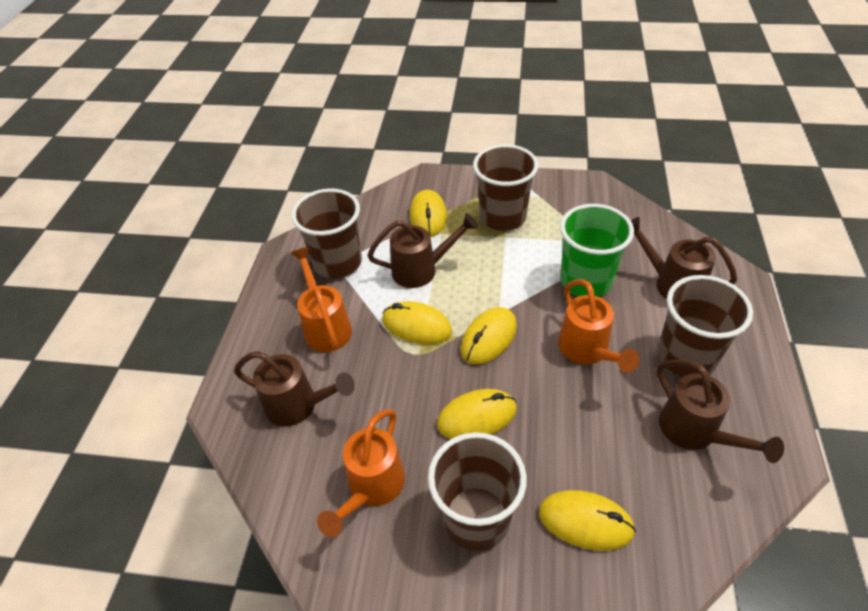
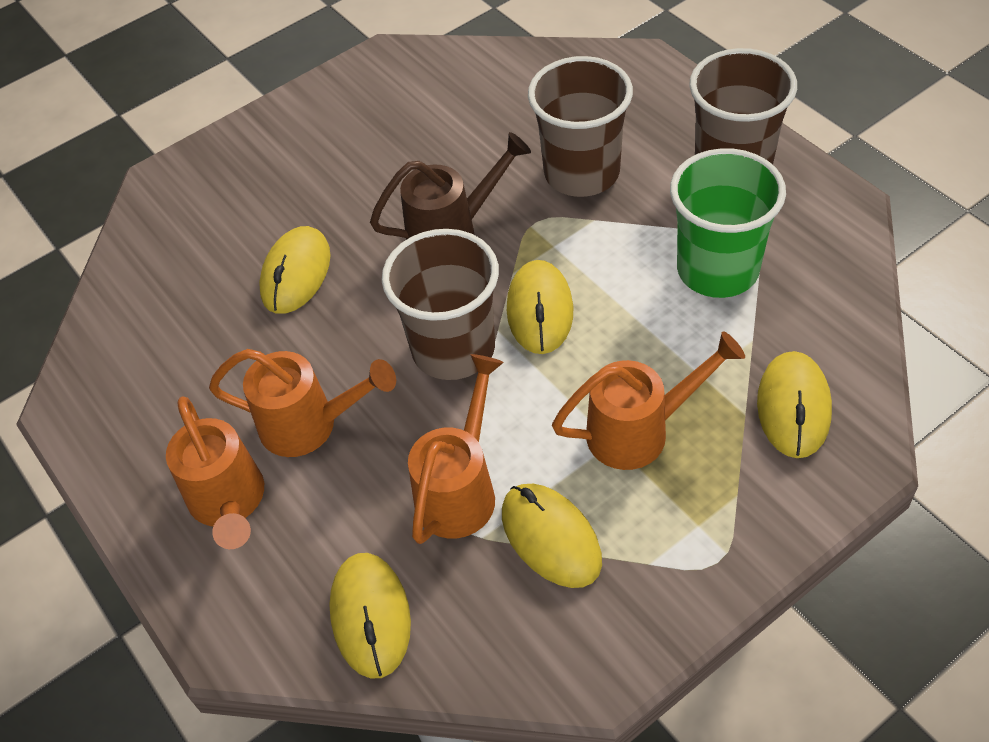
brown cup: 4 -> 3
brown watering can: 4 -> 1
orange watering can: 3 -> 4

